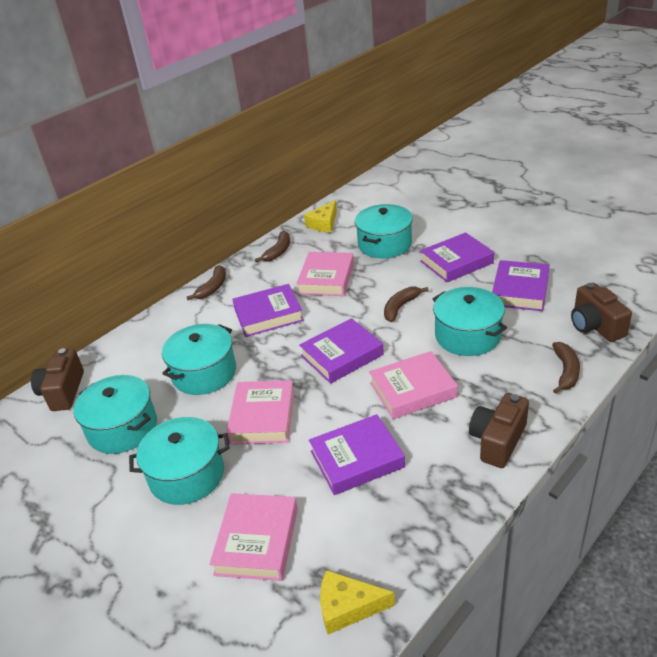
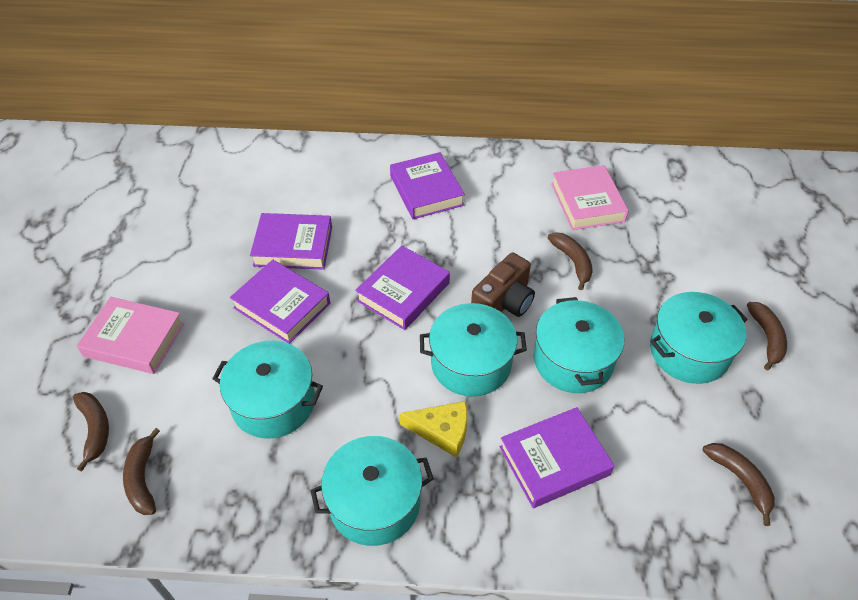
brown banana: 4 -> 5
brown camera: 3 -> 1
pink book: 4 -> 2
yellow cheese: 2 -> 1

